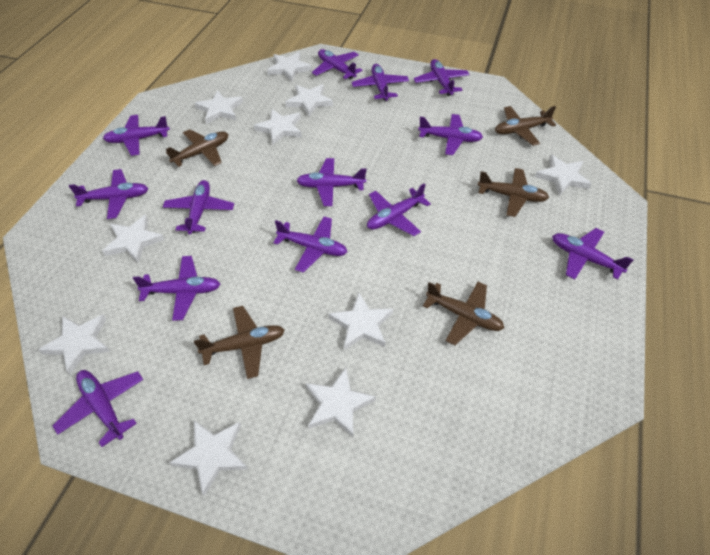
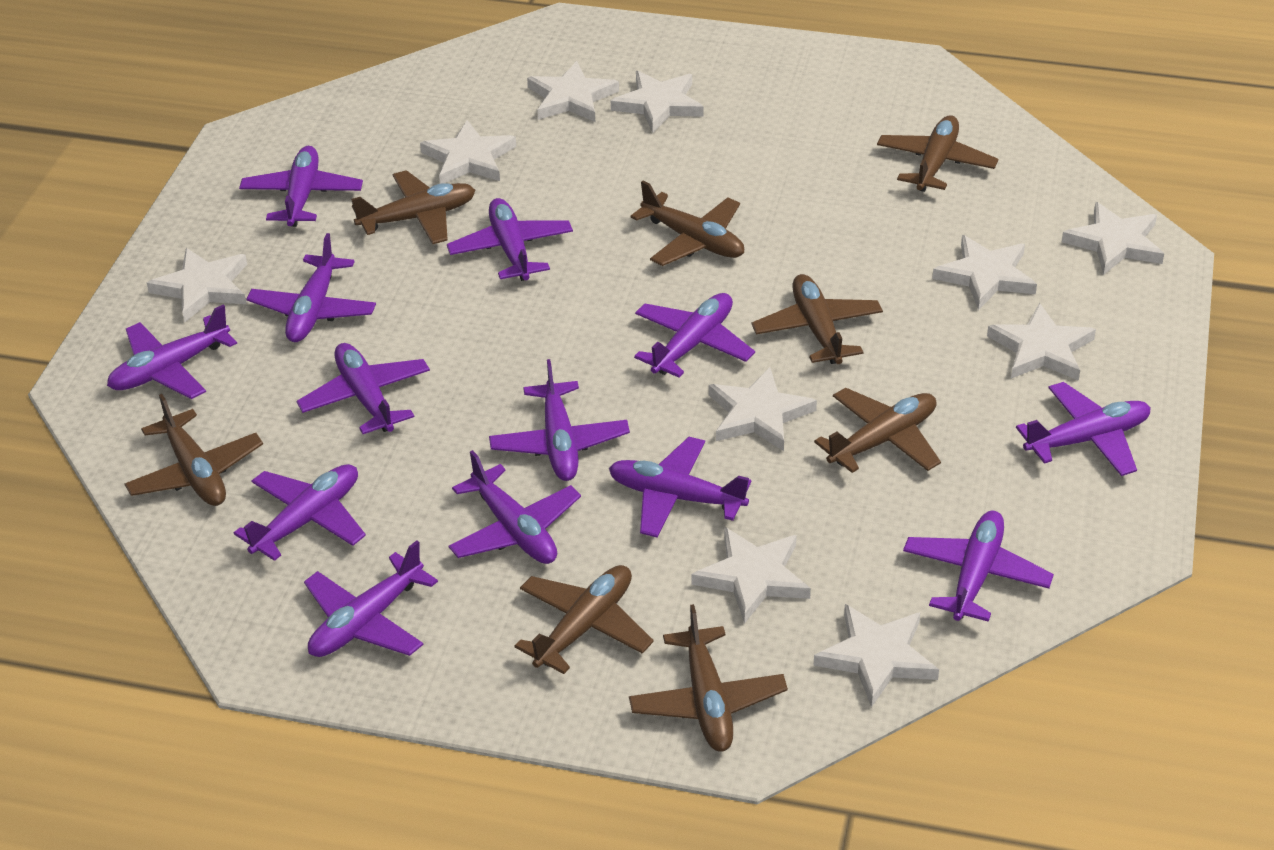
brown plane: 5 -> 8

